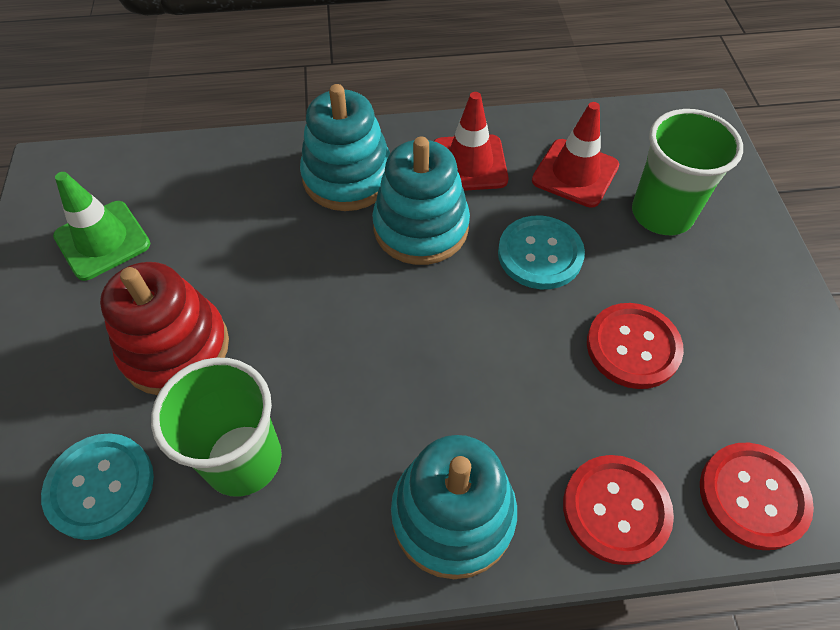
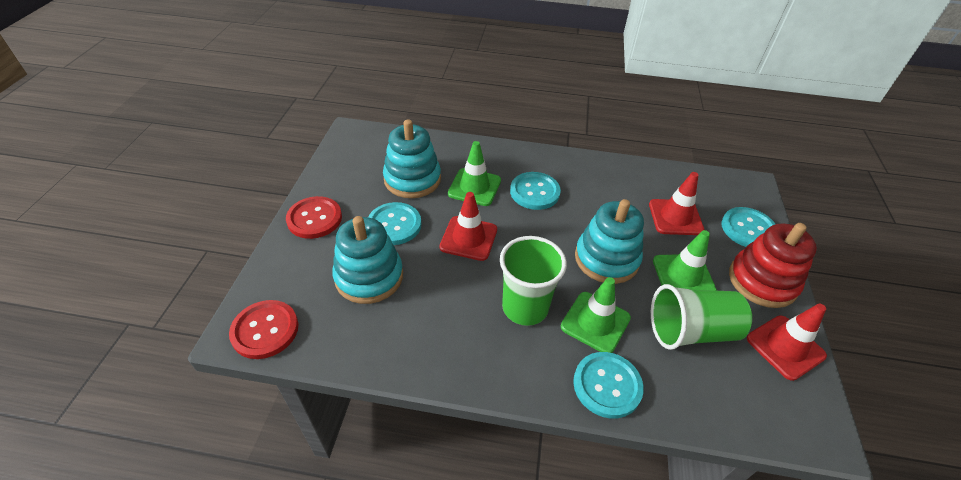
green traffic cone: 1 -> 3
red button: 3 -> 2
red traffic cone: 2 -> 3
turquoise button: 2 -> 4

